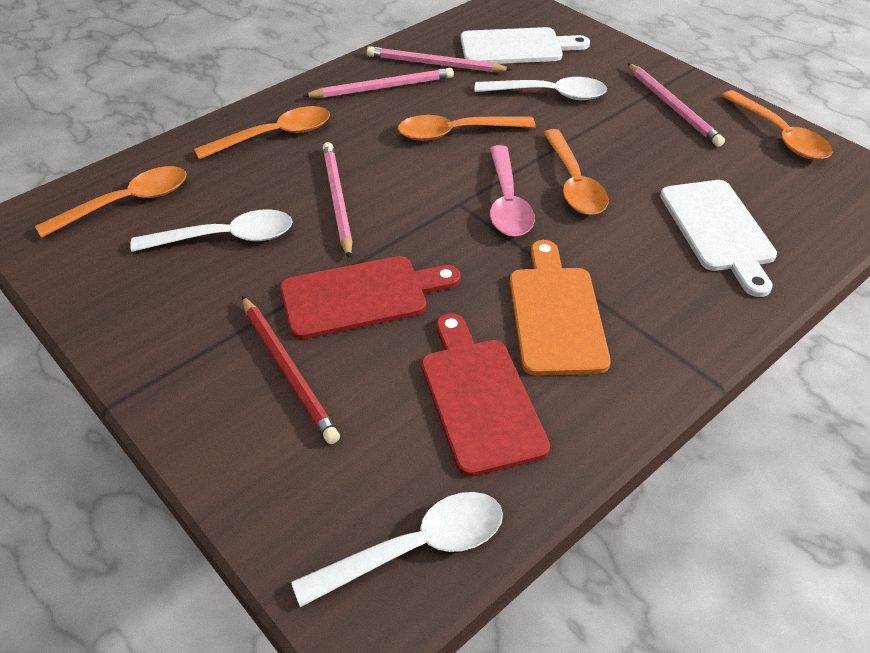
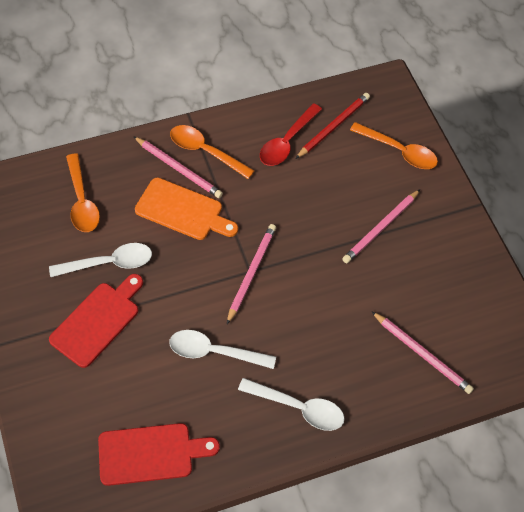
orange spoon: 5 -> 3
pink spoon: 1 -> 0
red spoon: 0 -> 1
white cutting board: 2 -> 0

